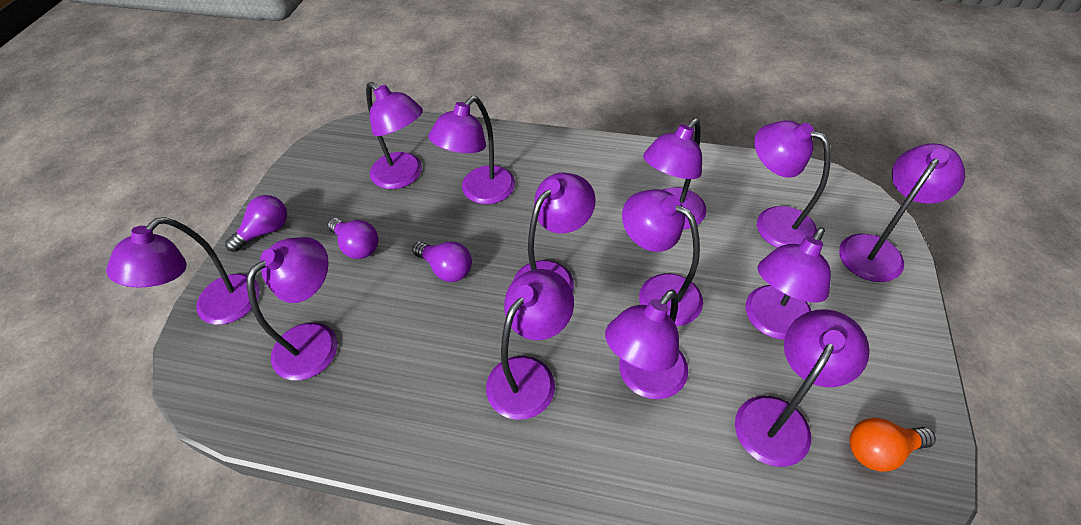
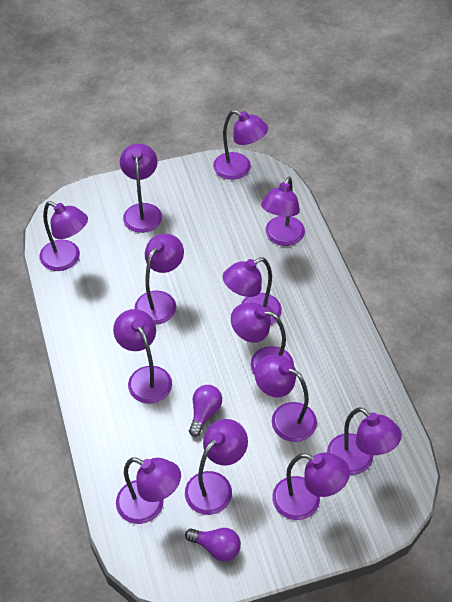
orange light bulb: 1 -> 0
purple light bulb: 3 -> 2

